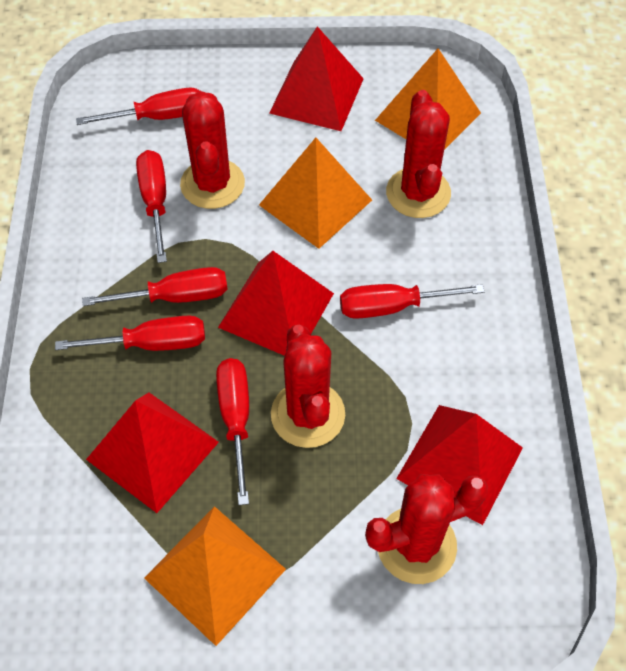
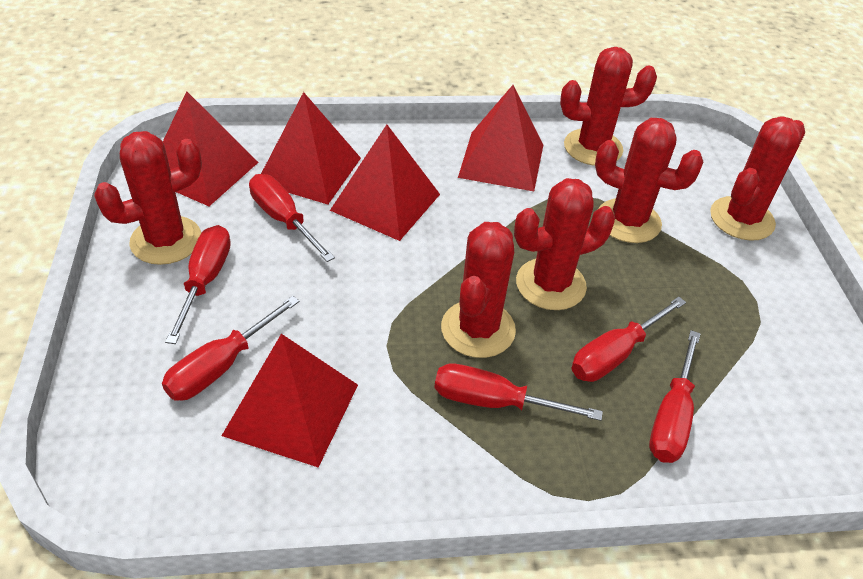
orange pyramid: 3 -> 0
red cactus: 4 -> 6
red pyramid: 4 -> 5

